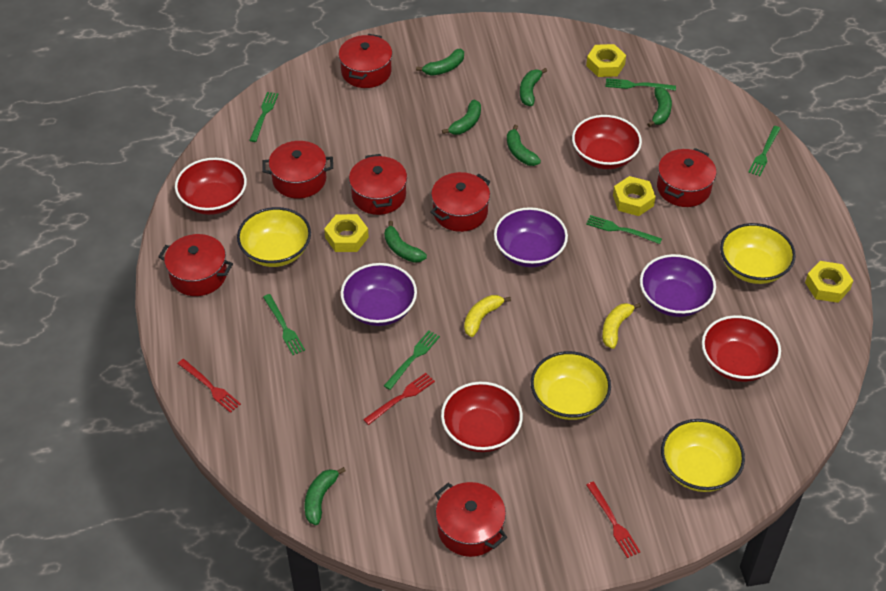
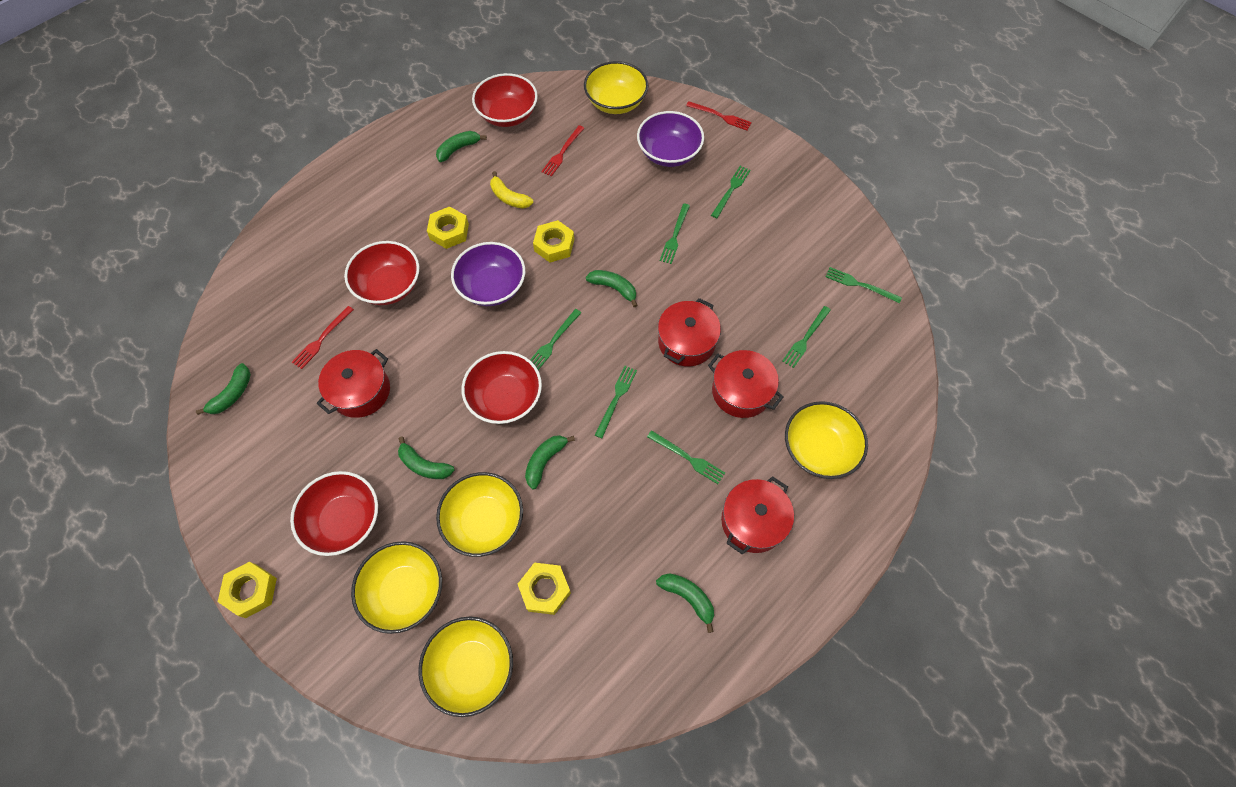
green banana: 7 -> 6
green fork: 6 -> 7
purple bowl: 3 -> 2
red pot: 7 -> 4
yellow banana: 2 -> 1
yellow bowl: 4 -> 5

